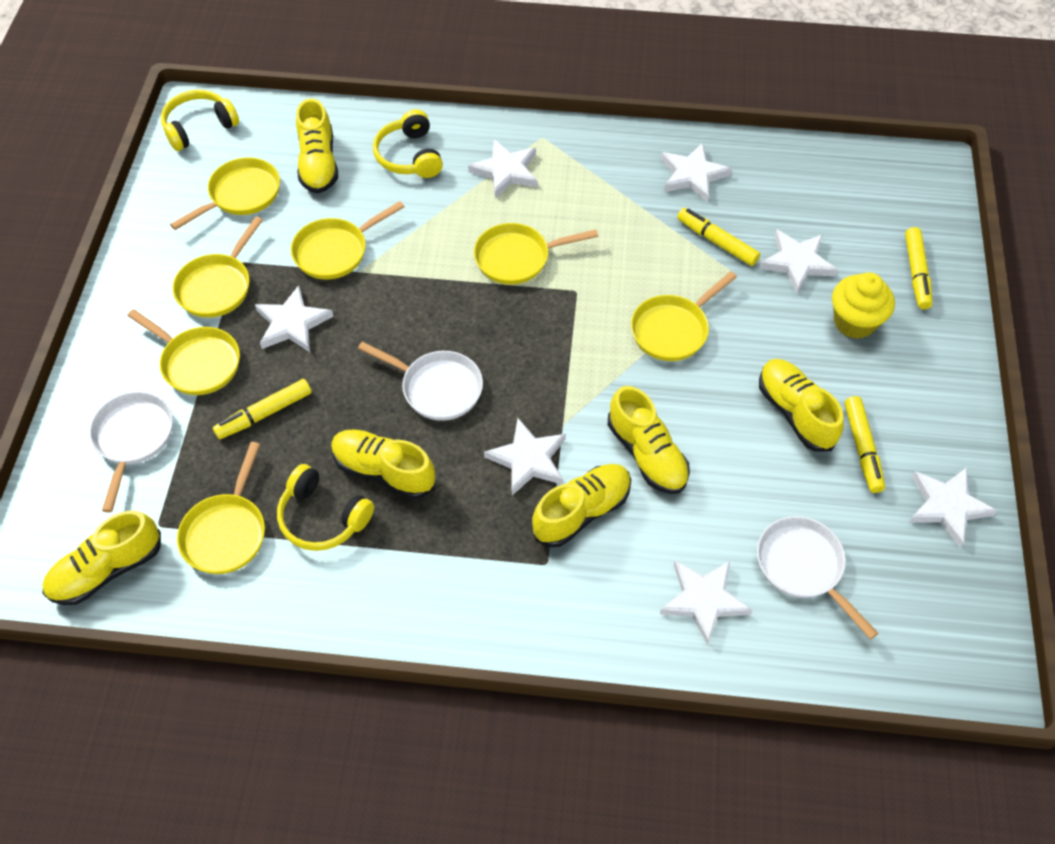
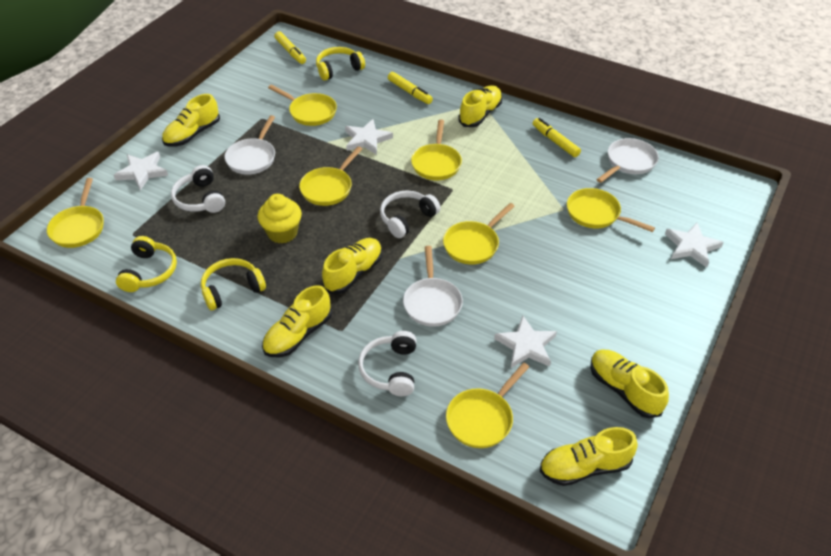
white headphones: 0 -> 3
white star: 7 -> 4
yellow marker: 4 -> 3

